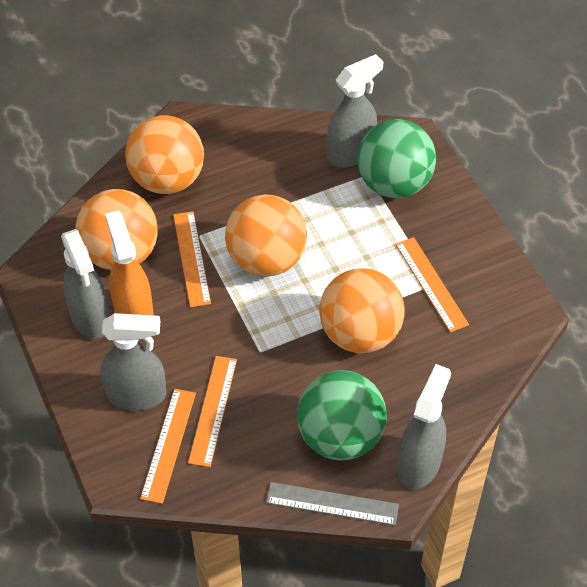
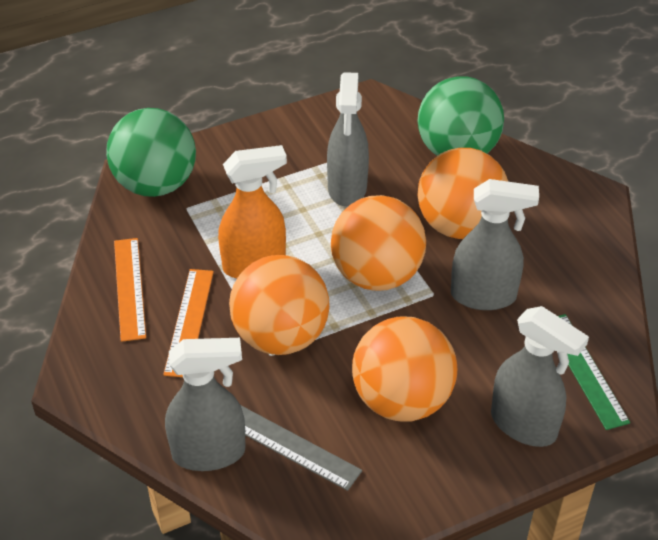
green ruler: 0 -> 1
orange ruler: 4 -> 2

